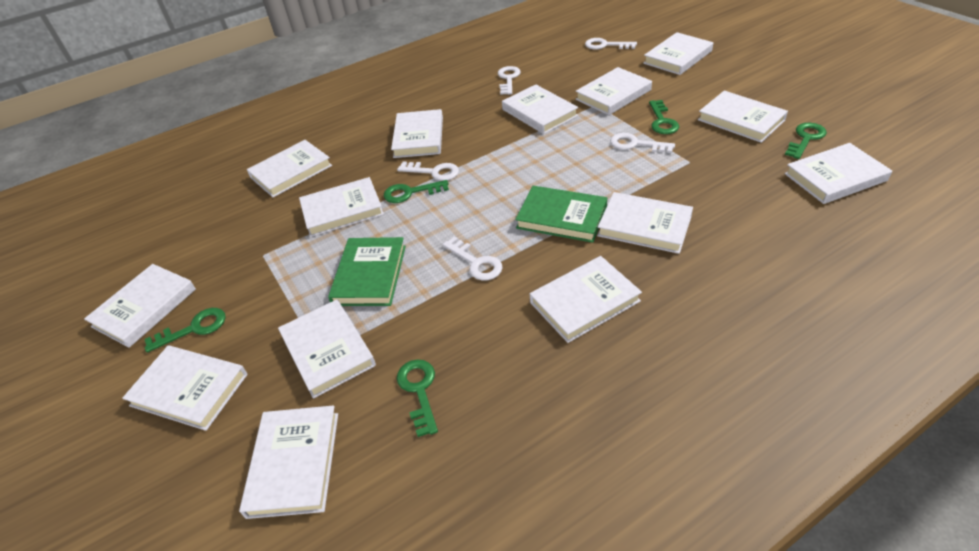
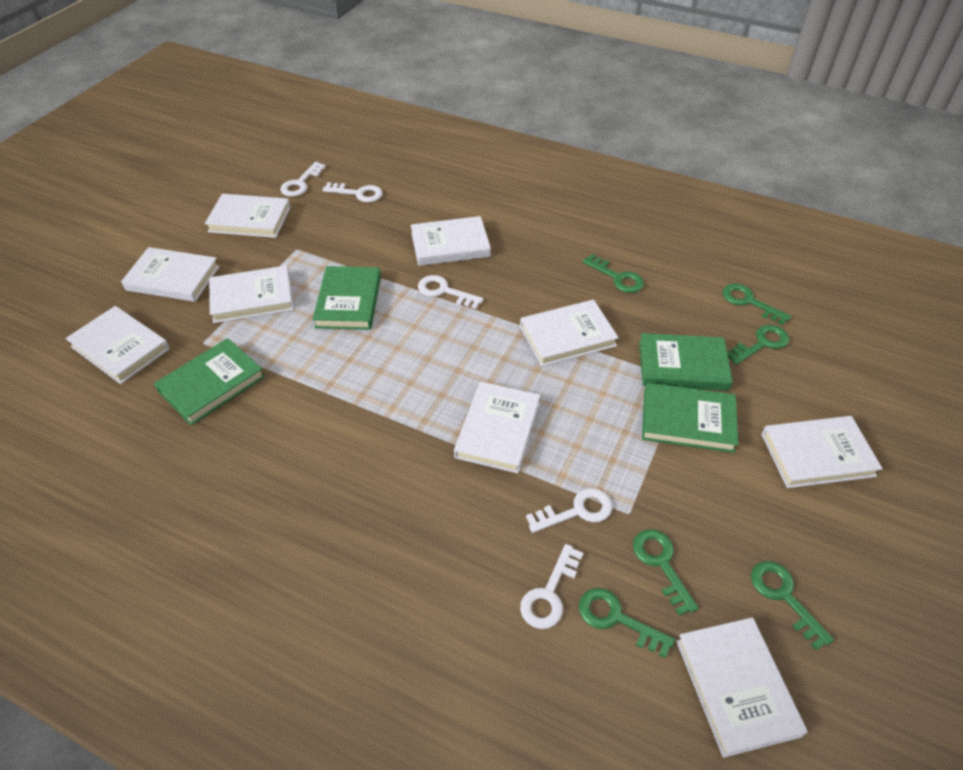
green book: 2 -> 4
green key: 5 -> 6
white book: 14 -> 9

